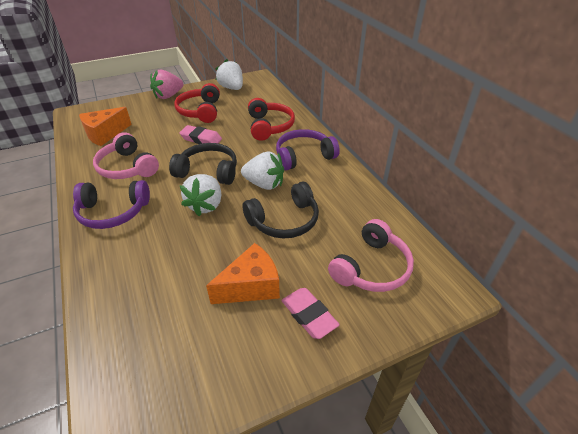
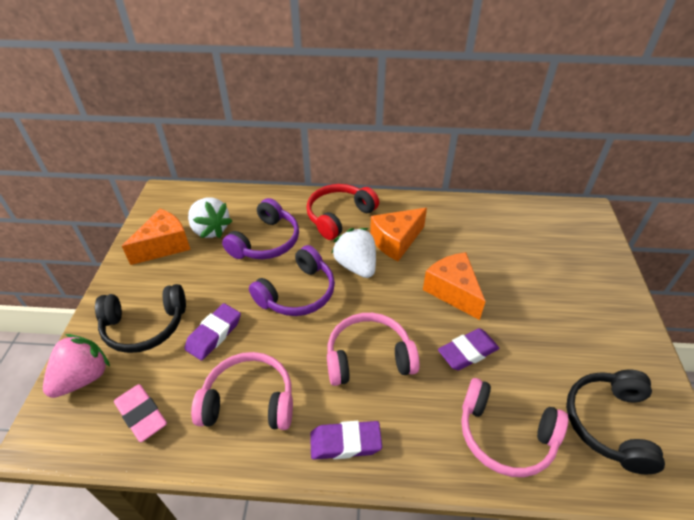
orange cheese: 2 -> 3
pink eraser: 2 -> 1
pink headphones: 2 -> 3
purple eraser: 0 -> 3
red headphones: 2 -> 1
white strawberry: 3 -> 2

